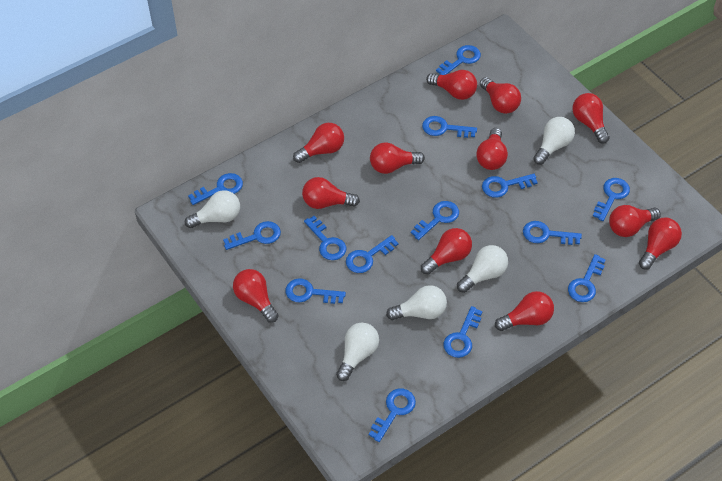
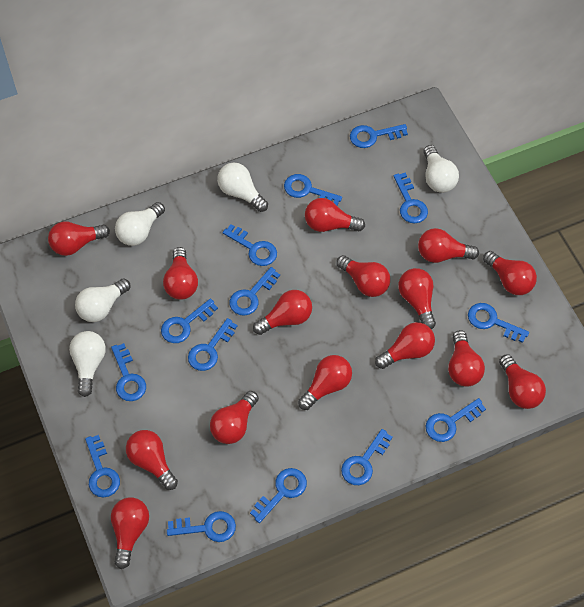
red light bulb: 12 -> 15

